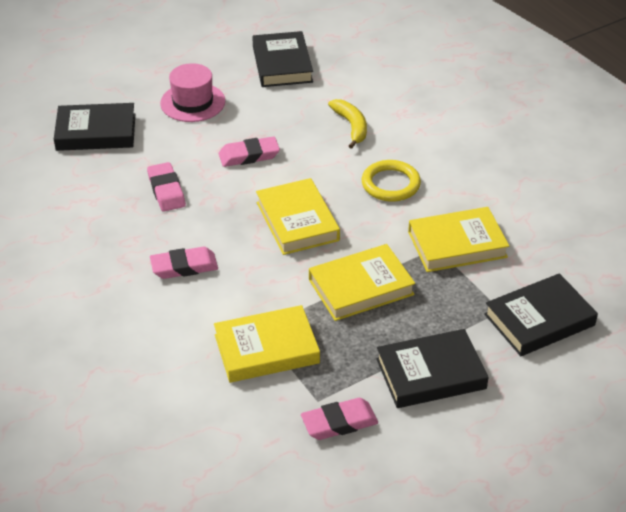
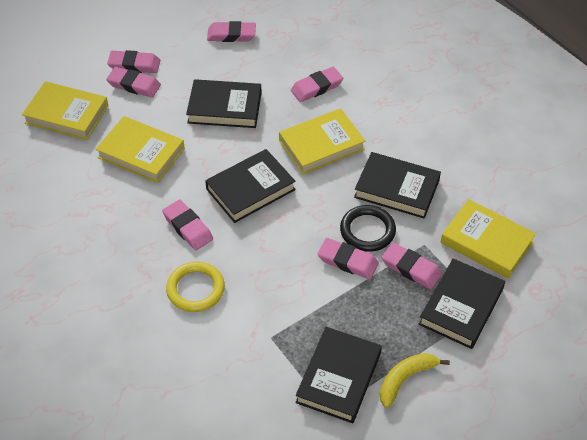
black book: 4 -> 5
black ring: 0 -> 1
pink eraser: 4 -> 7
pink hat: 1 -> 0

